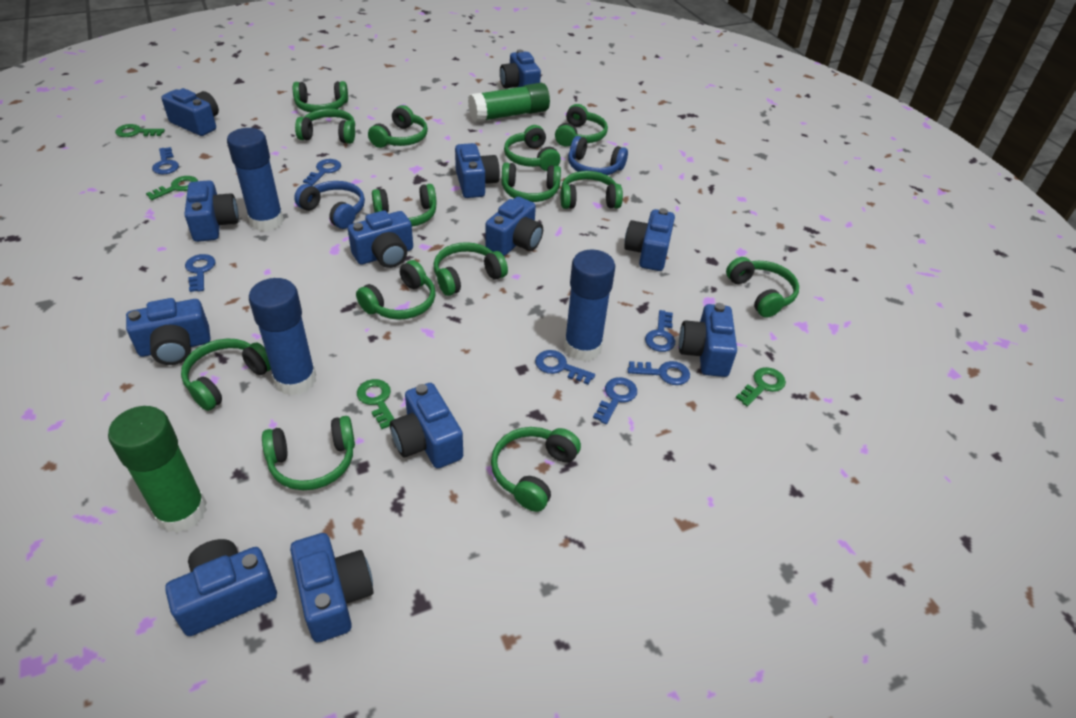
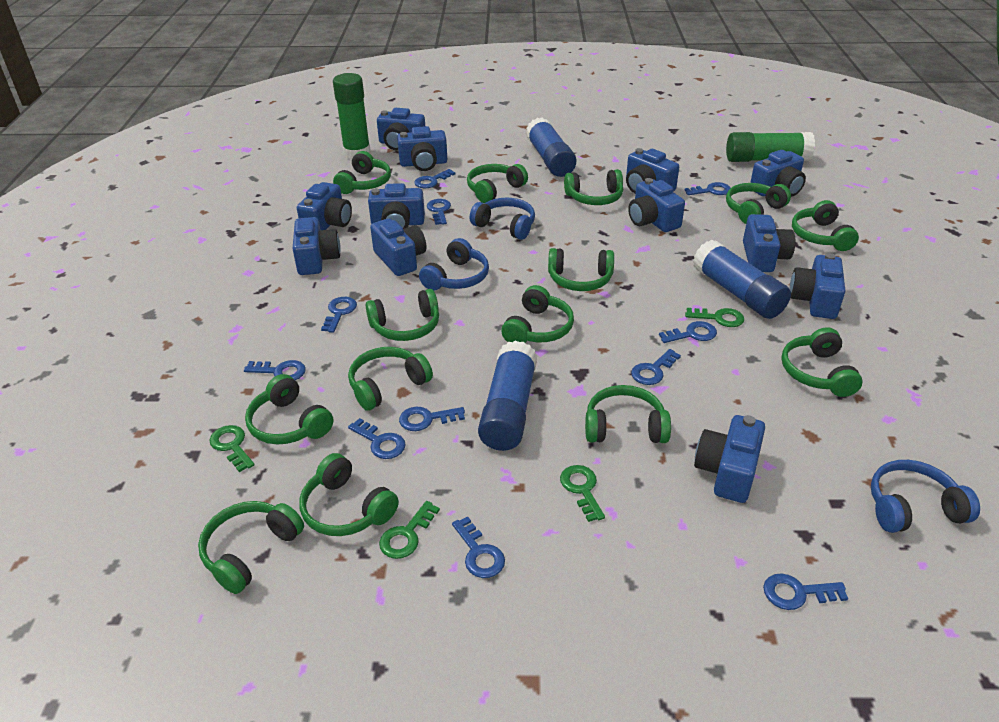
blue headphones: 2 -> 3
blue key: 7 -> 11

